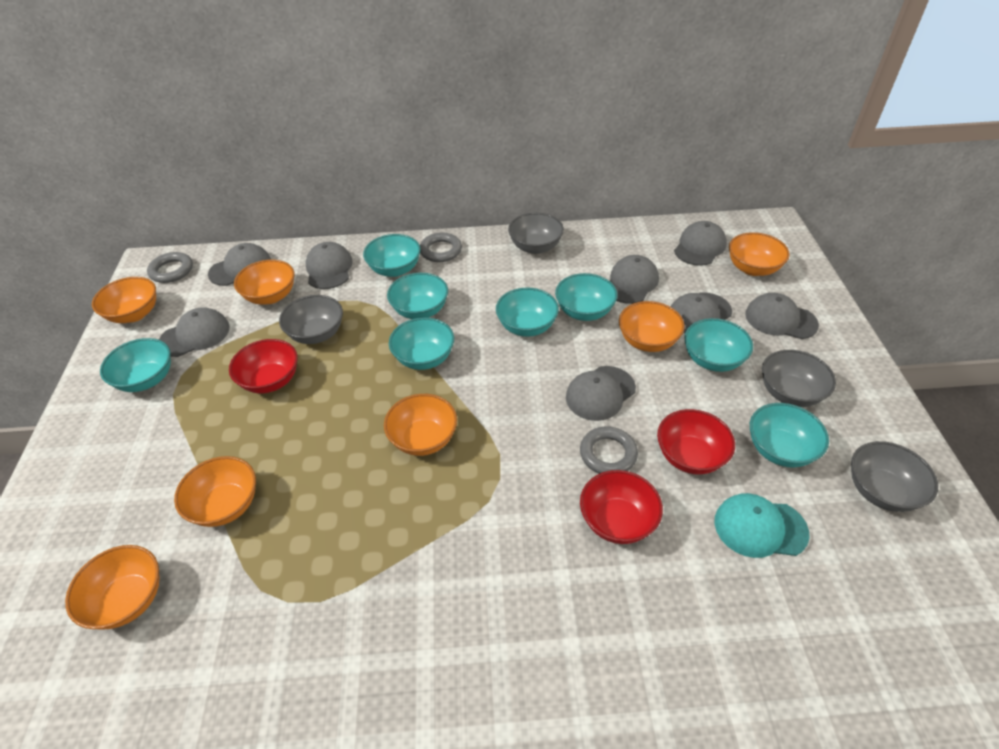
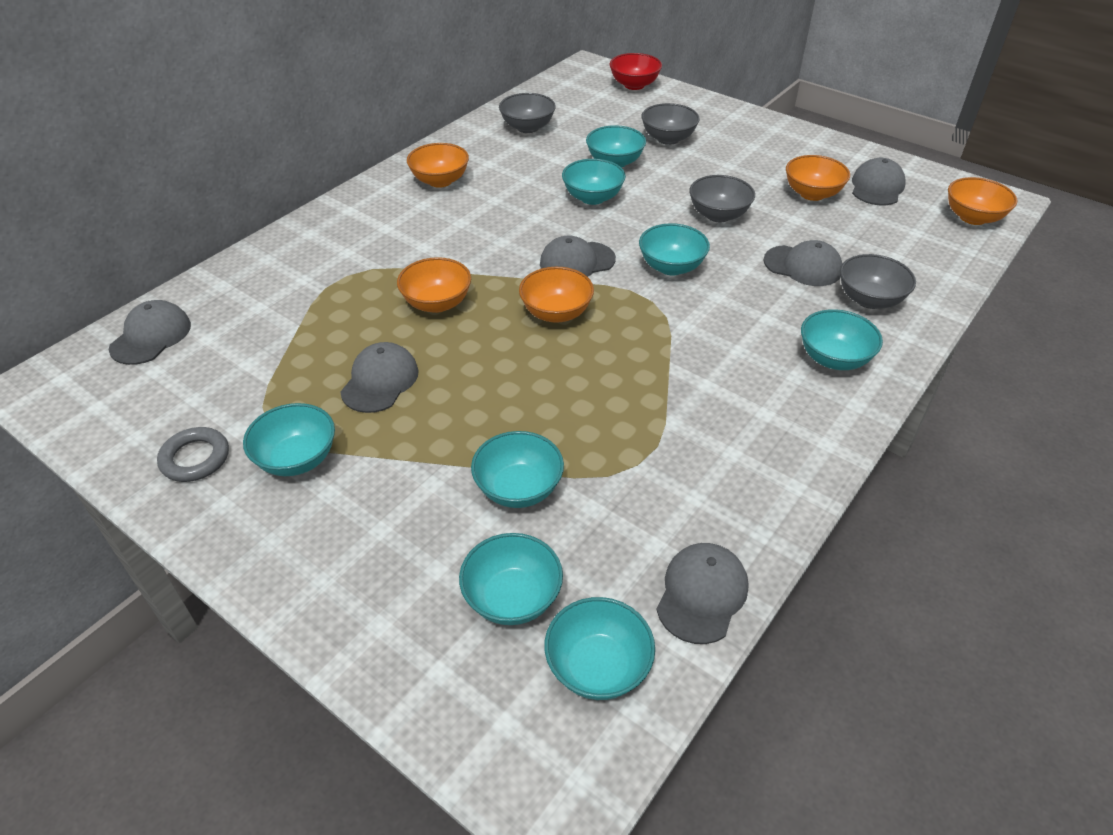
grey cap: 8 -> 6
grey ring: 3 -> 1
orange bowl: 7 -> 5
red bowl: 3 -> 1
turquoise cap: 1 -> 0

